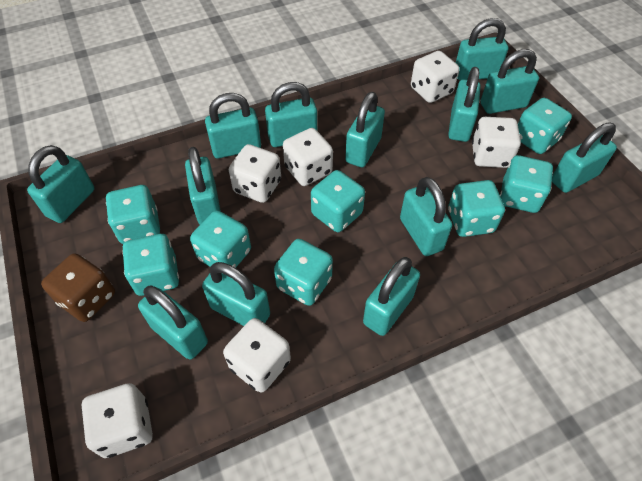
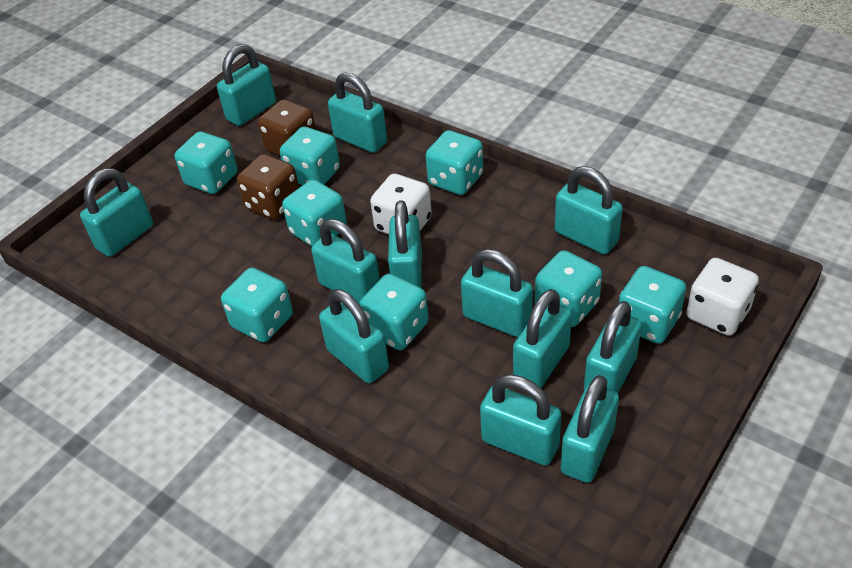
brown dice: 1 -> 2
turquoise padlock: 13 -> 12
white dice: 6 -> 2

